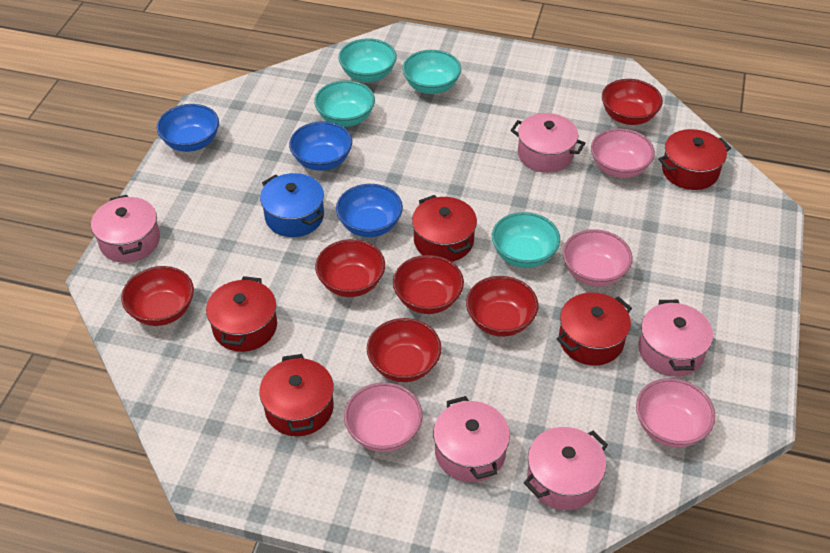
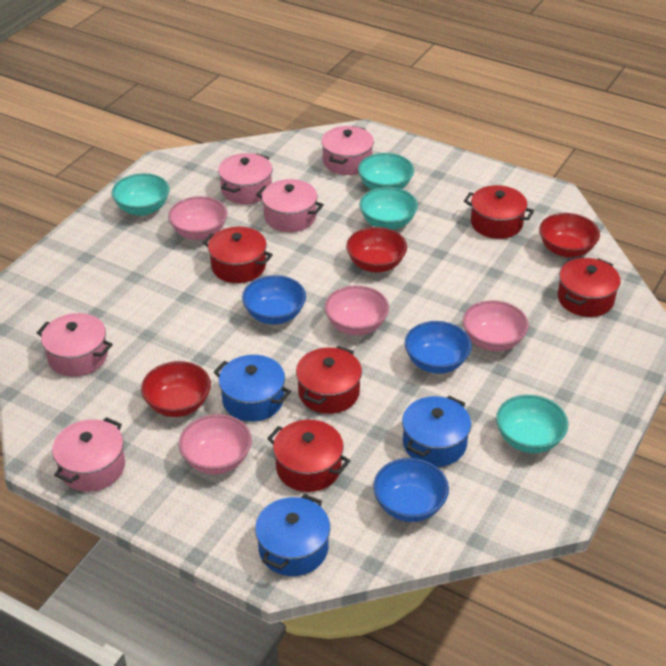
blue pot: 1 -> 3
red bowl: 6 -> 3

